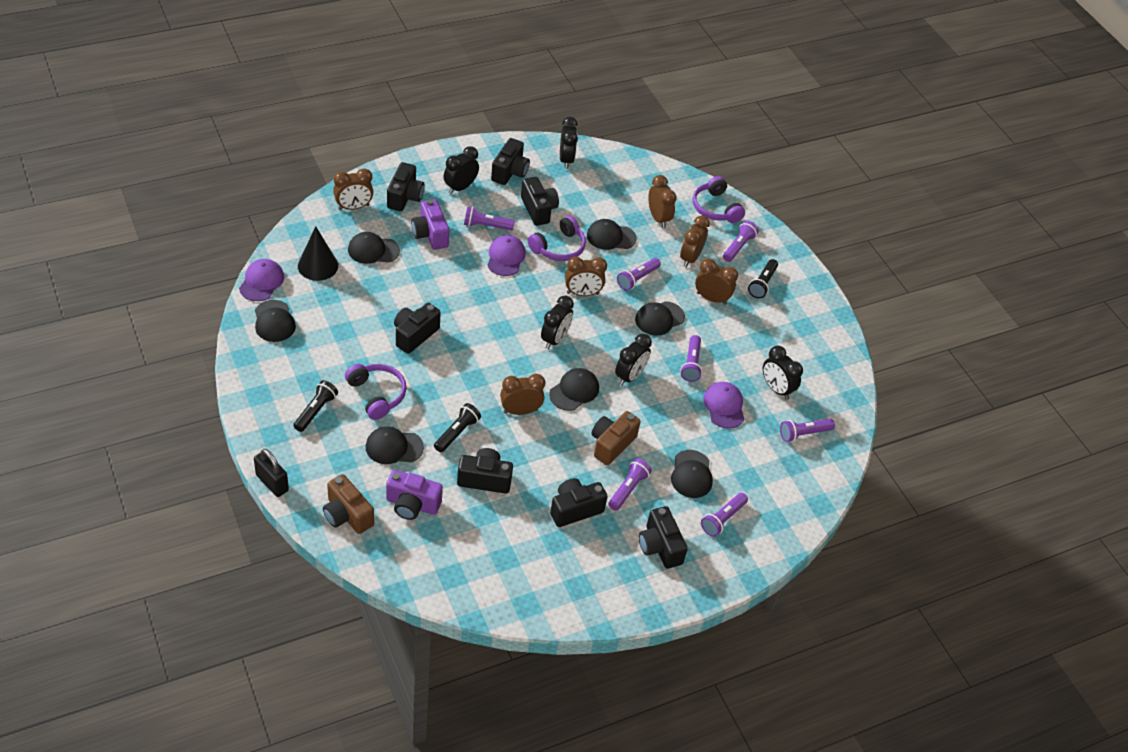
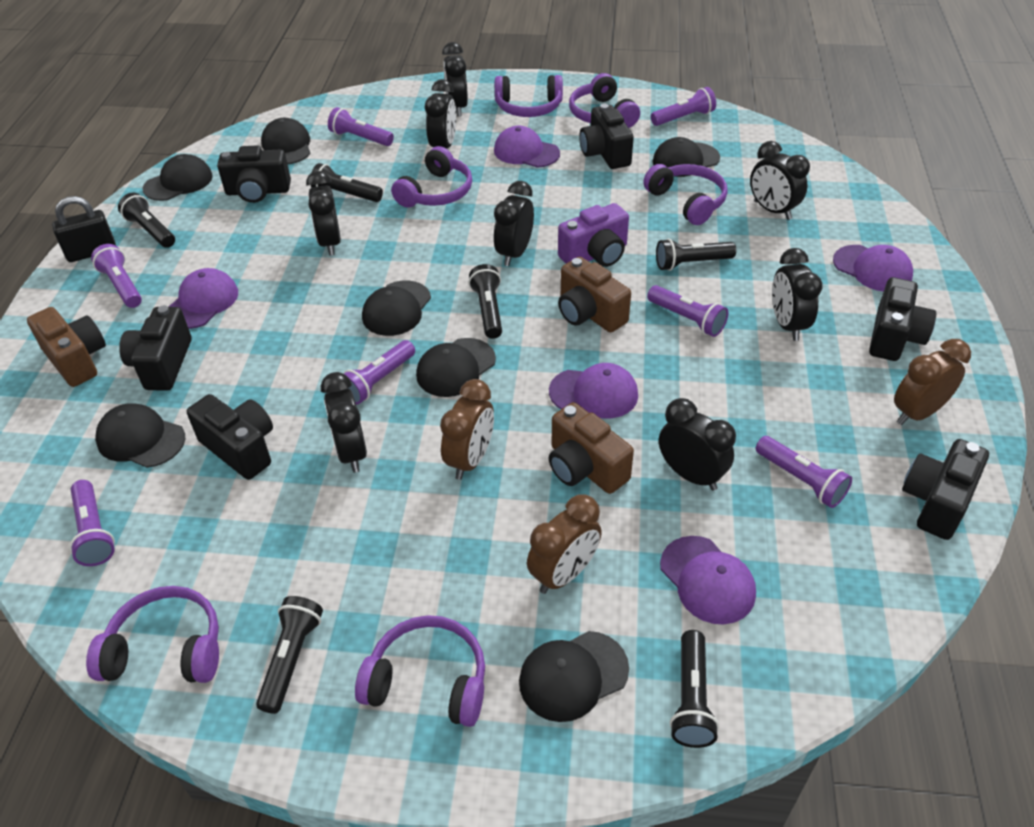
black camera: 7 -> 6
black clock: 5 -> 8
black cone: 1 -> 0
black flashlight: 3 -> 6
brown camera: 2 -> 3
brown clock: 6 -> 3
purple camera: 2 -> 1
purple cap: 3 -> 5
purple headphones: 3 -> 6

